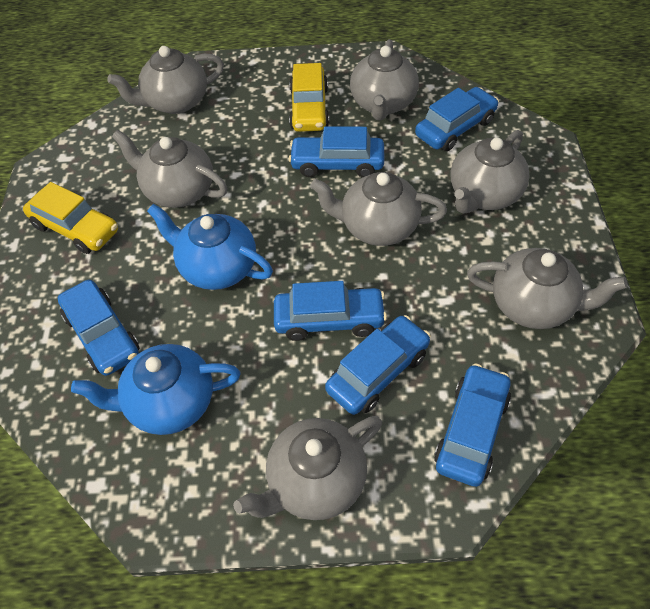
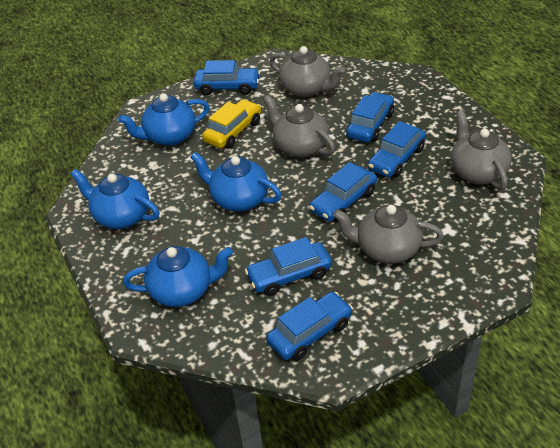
blue teapot: 2 -> 4
grey teapot: 7 -> 4
yellow car: 2 -> 1

